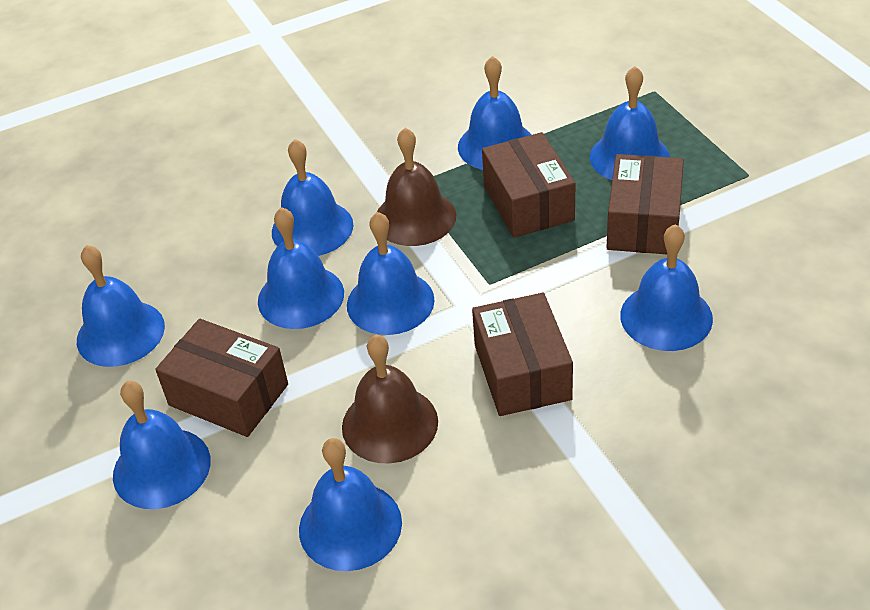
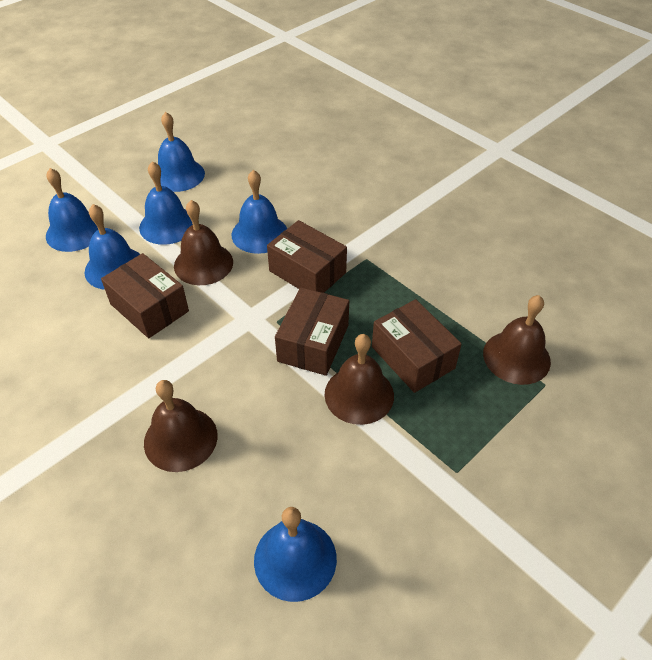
blue bell: 9 -> 6
brown bell: 2 -> 4

